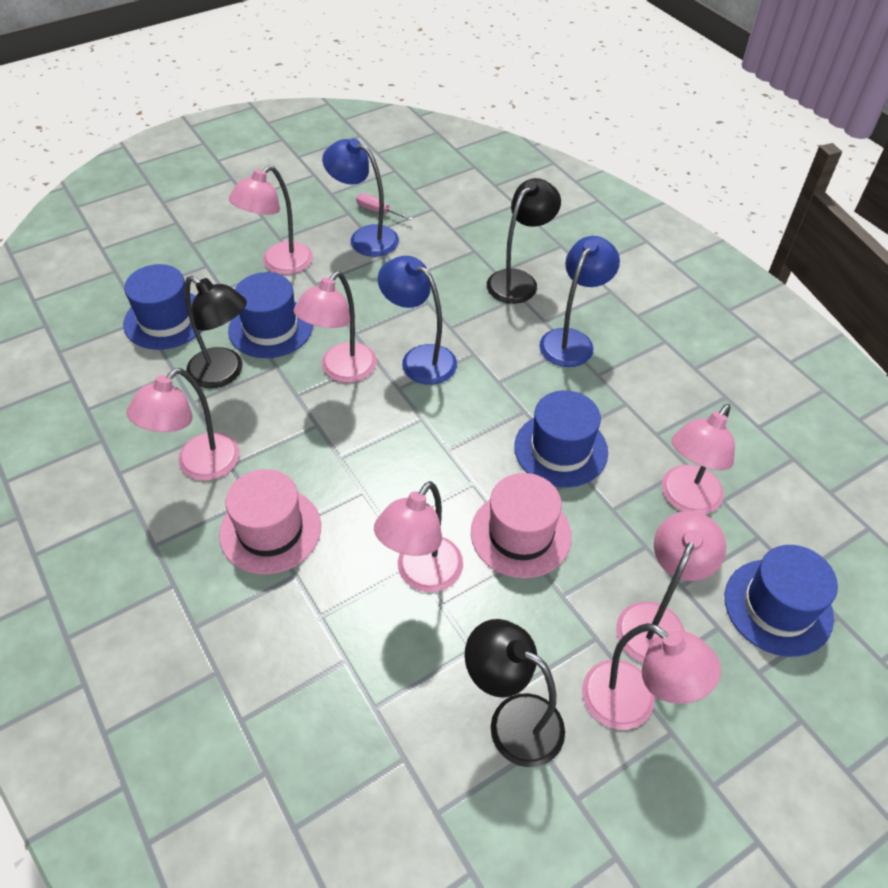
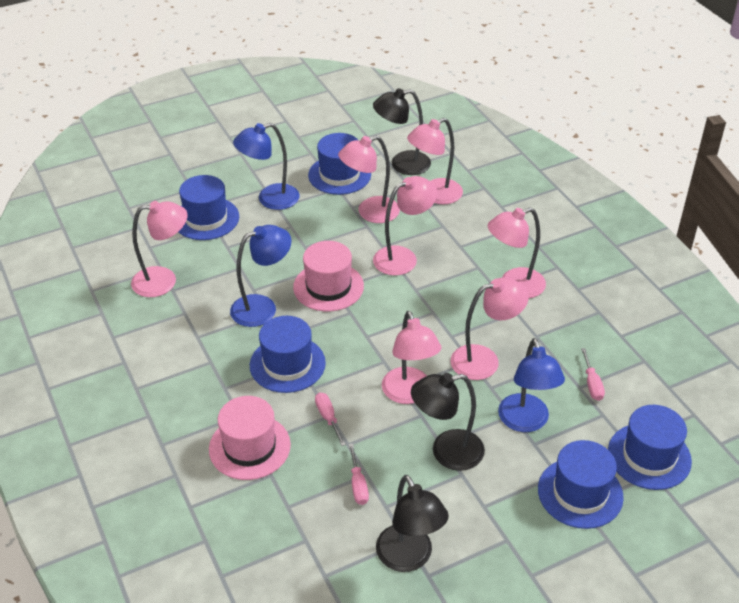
blue hat: 4 -> 5
pink screwdriver: 1 -> 3

